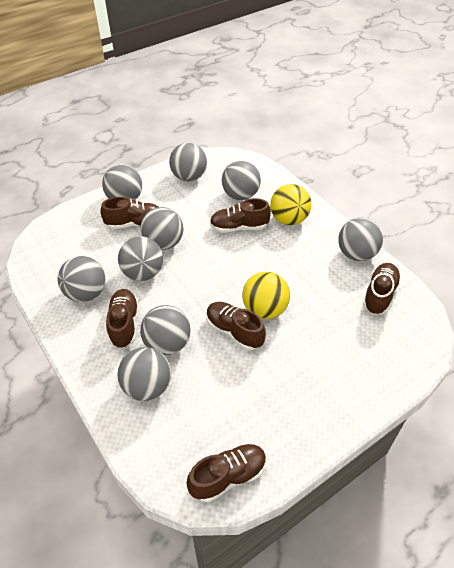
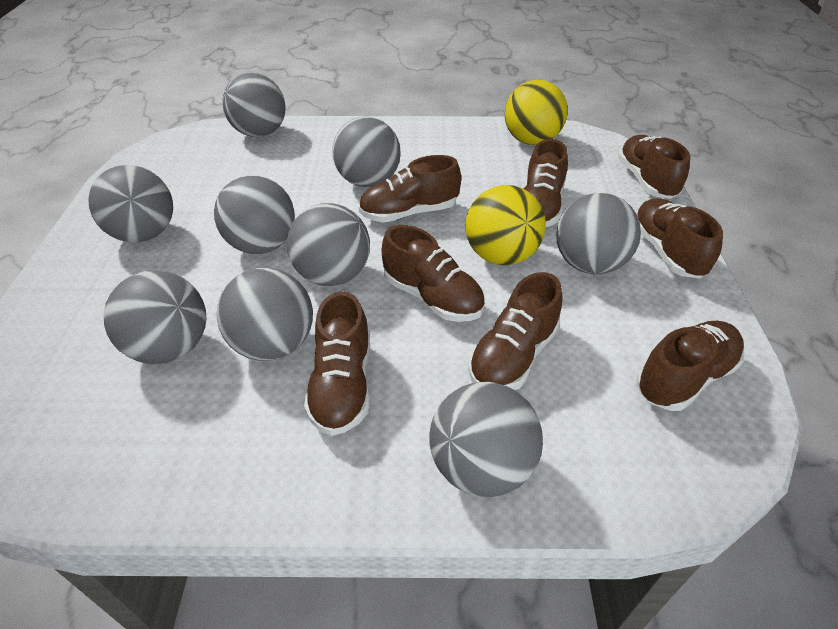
brown shoe: 6 -> 8

